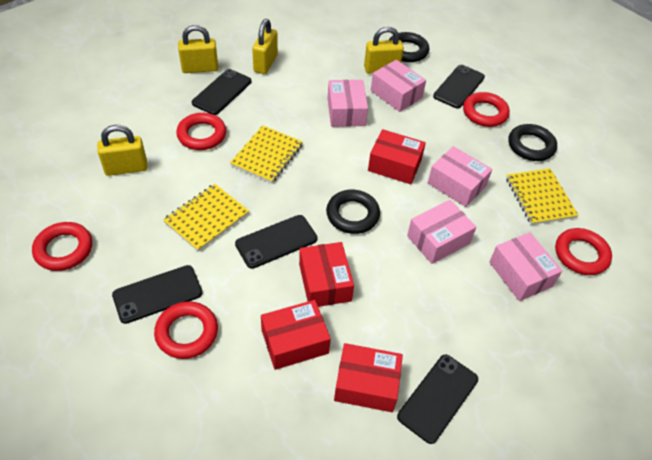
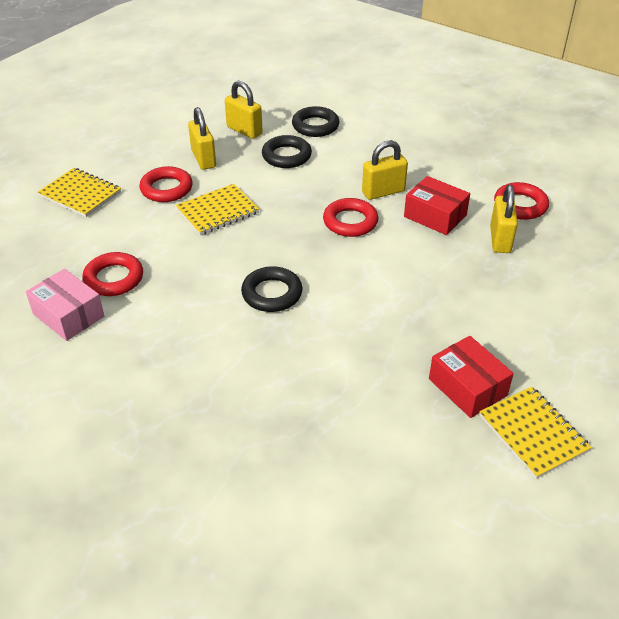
black phone: 5 -> 0
pink box: 5 -> 1
red box: 4 -> 2
red ring: 5 -> 4

